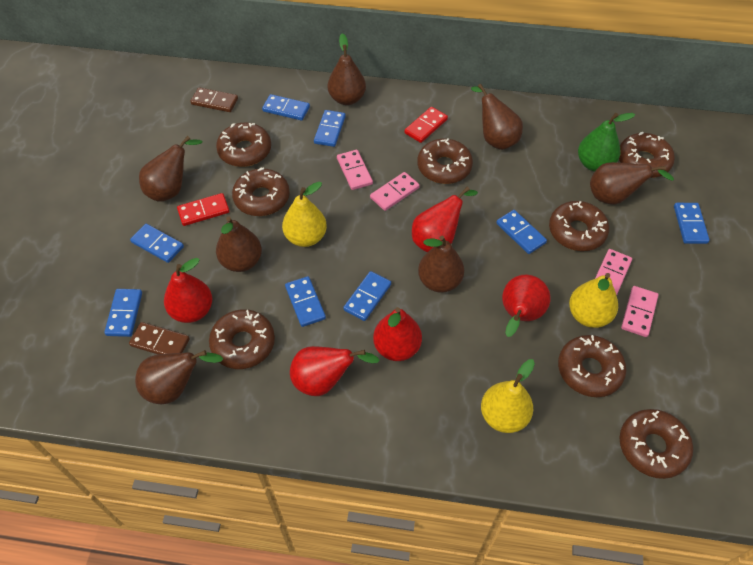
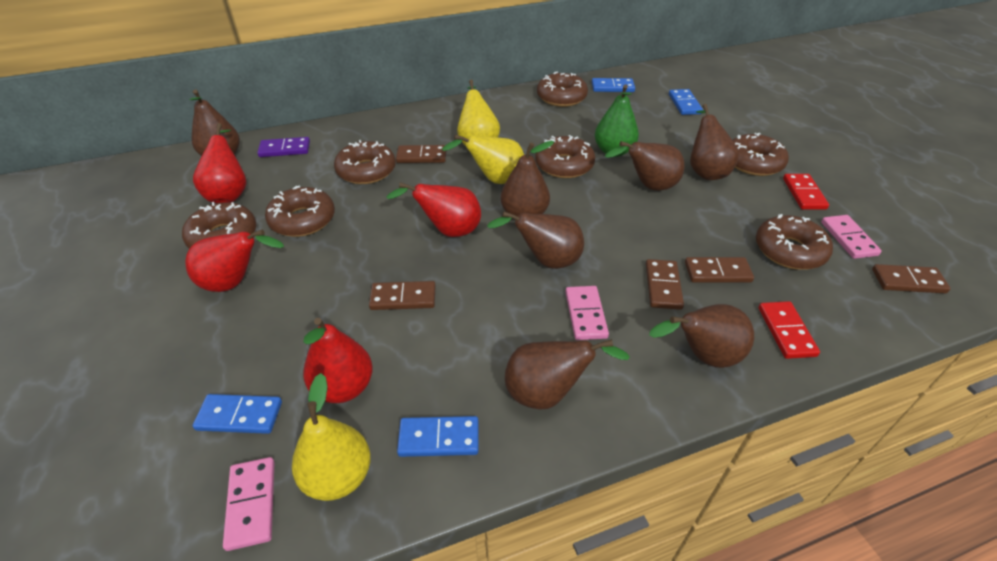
blue domino: 8 -> 4
brown domino: 2 -> 5
brown donut: 8 -> 7
pink domino: 4 -> 3
purple domino: 0 -> 1
red pear: 5 -> 4

